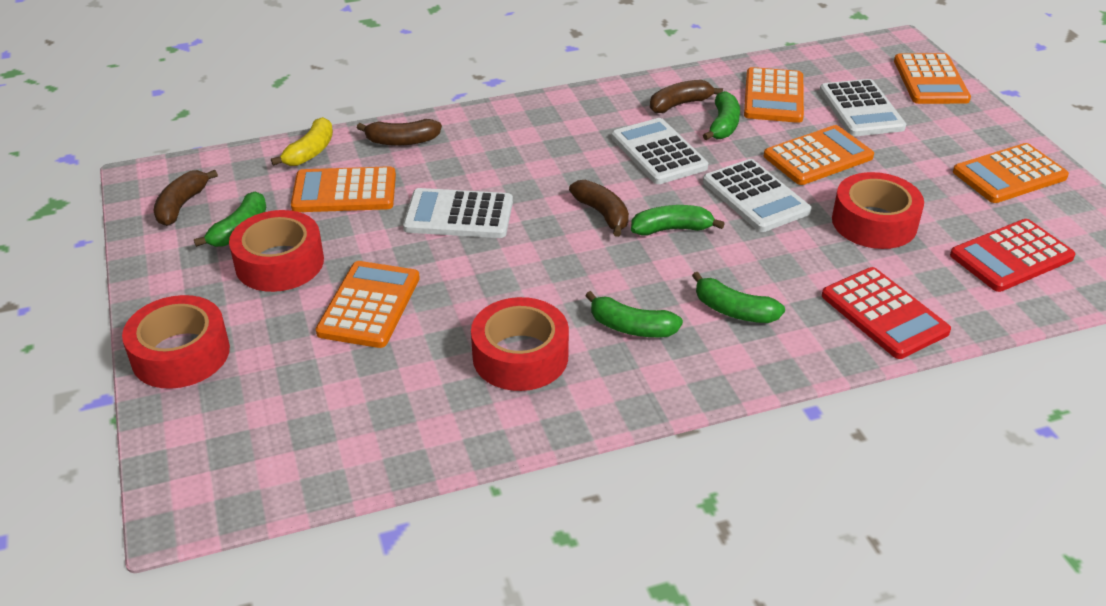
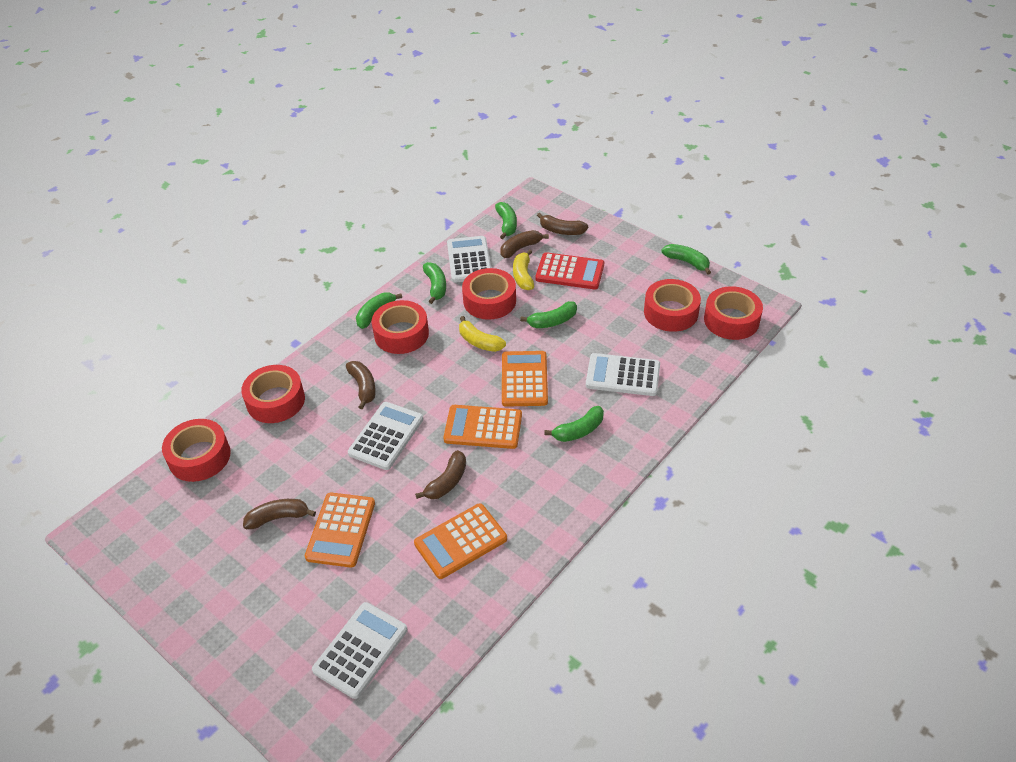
brown banana: 4 -> 5
green banana: 5 -> 6
orange calculator: 6 -> 4
red calculator: 2 -> 1
red tape: 4 -> 6
yellow banana: 1 -> 2

